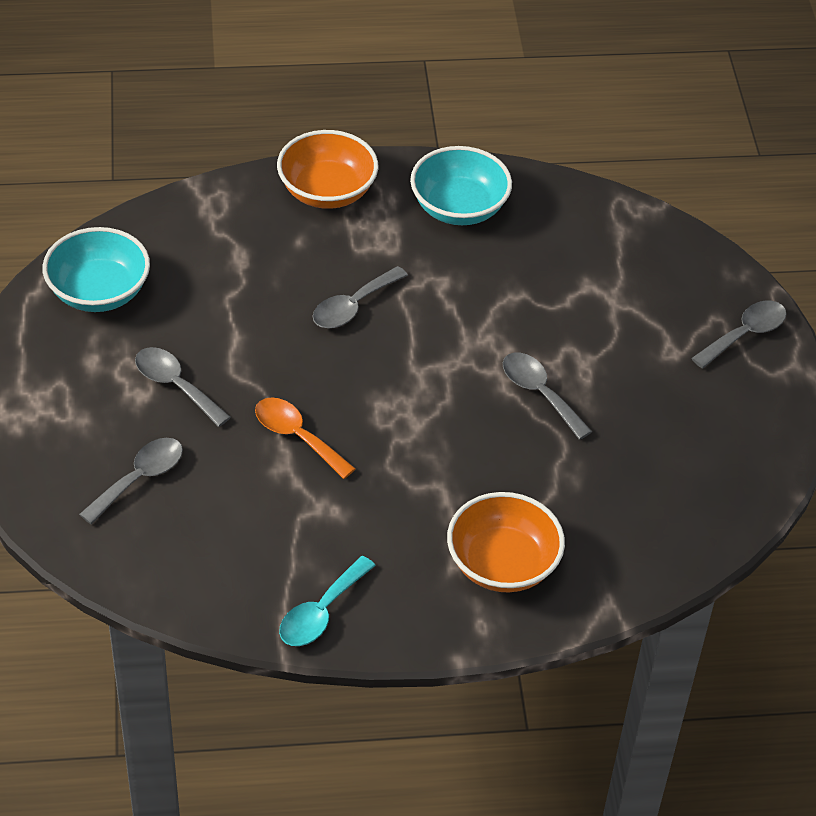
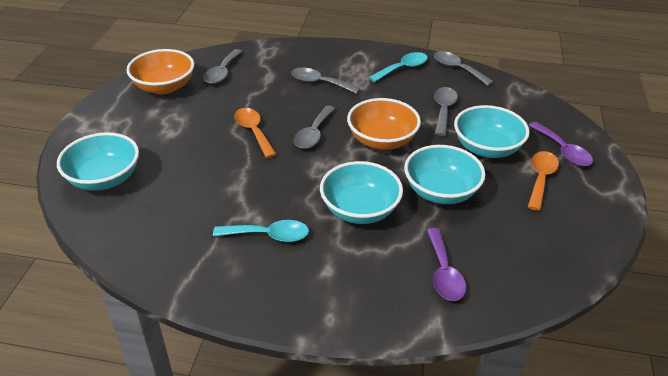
orange spoon: 1 -> 2
purple spoon: 0 -> 2
turquoise bowl: 2 -> 4
turquoise spoon: 1 -> 2

